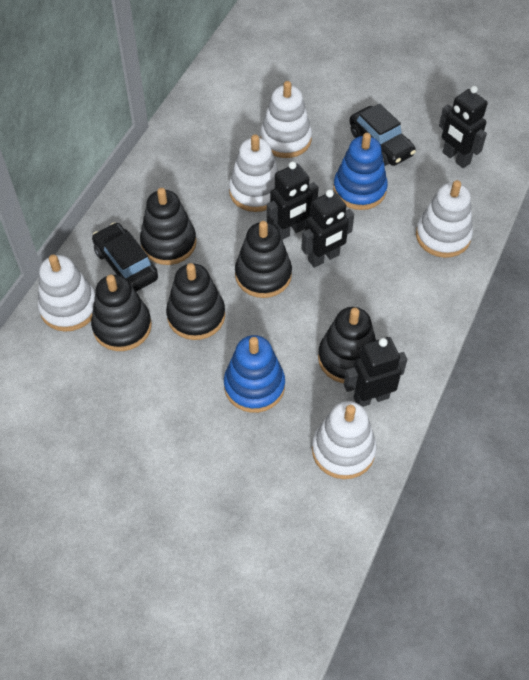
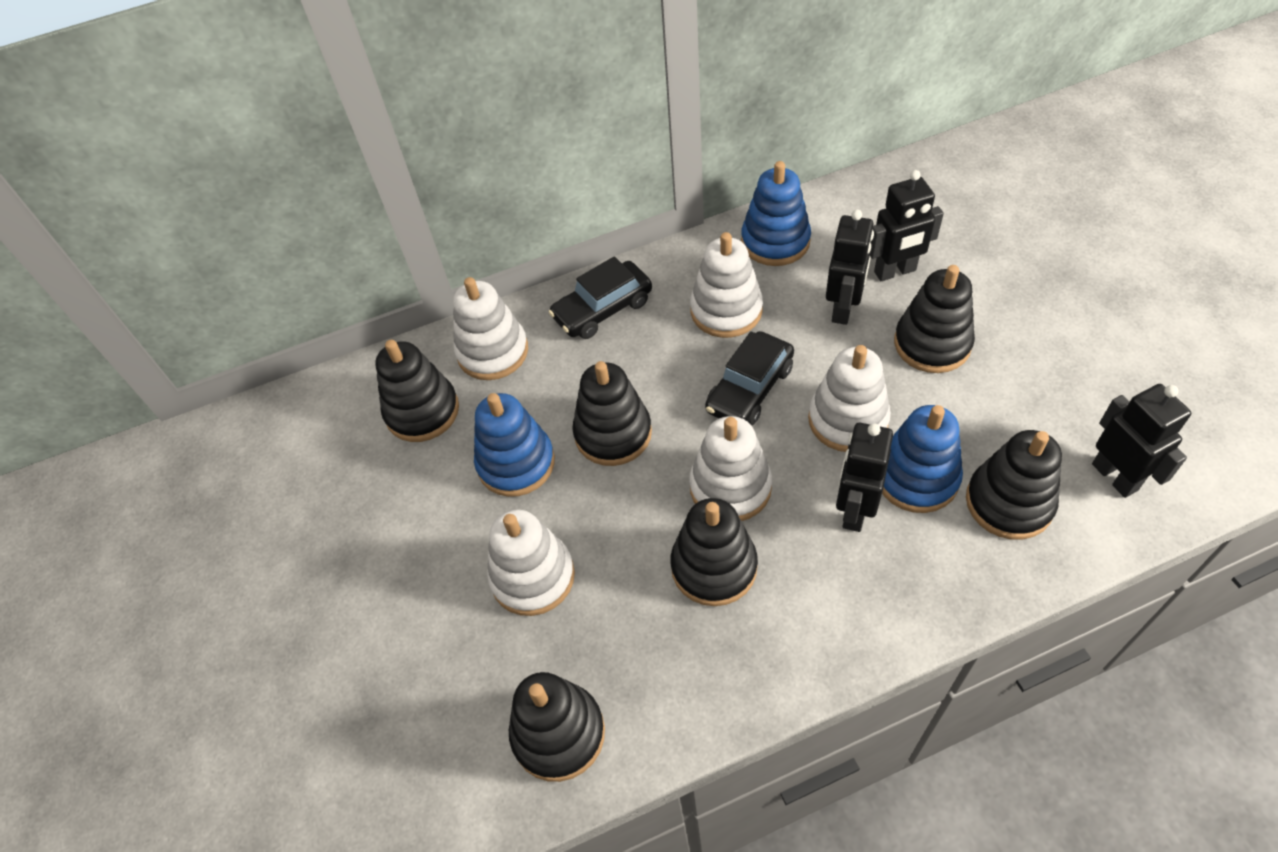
black stacking toy: 5 -> 6
blue stacking toy: 2 -> 3

